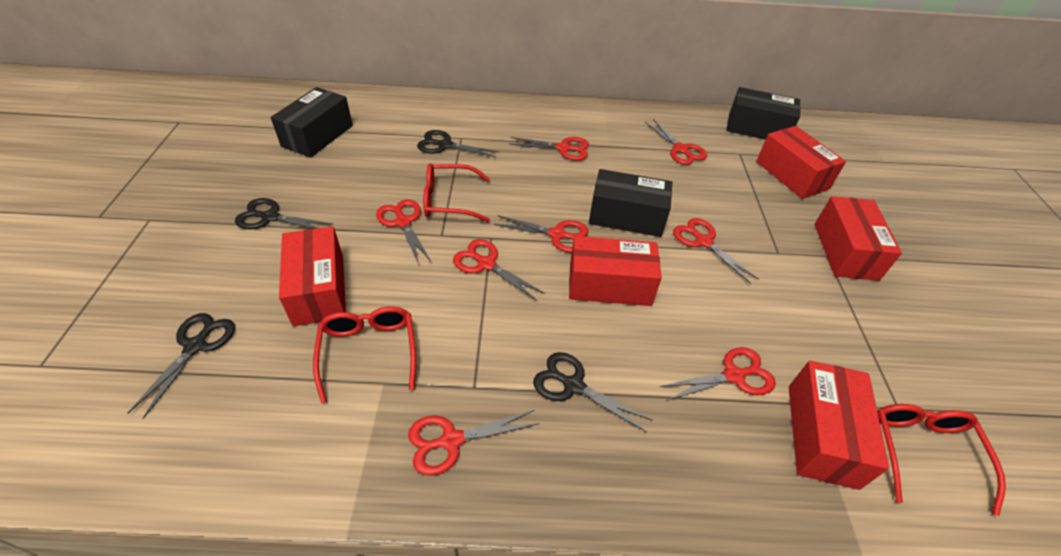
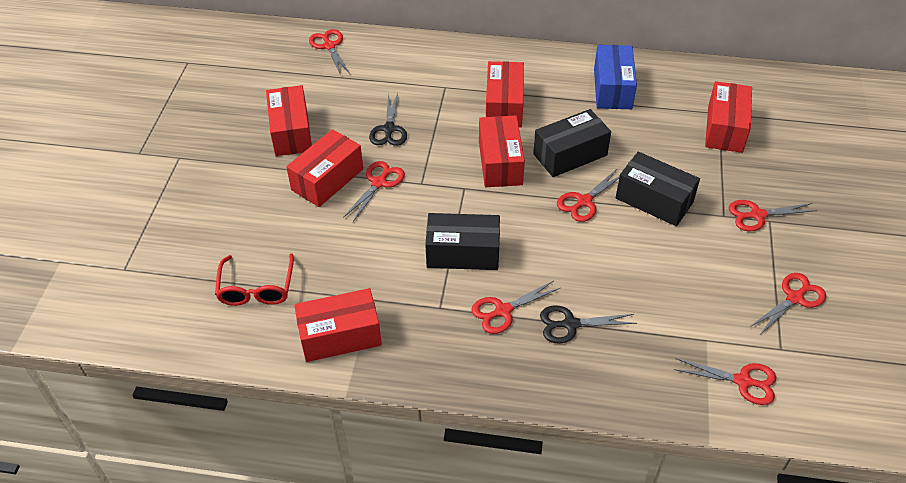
black scissors: 4 -> 2
blue box: 0 -> 1
red box: 5 -> 6
red glasses: 3 -> 1
red scissors: 8 -> 7

